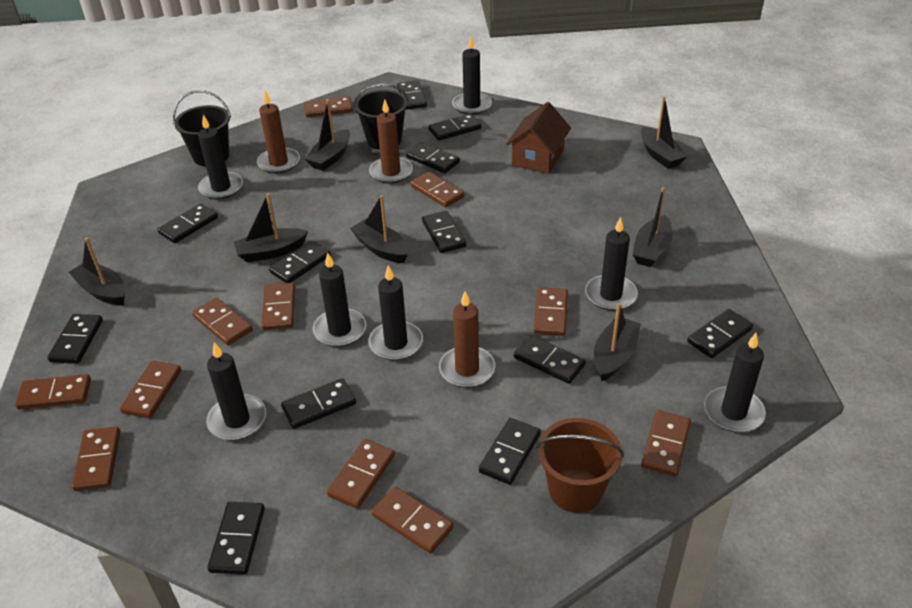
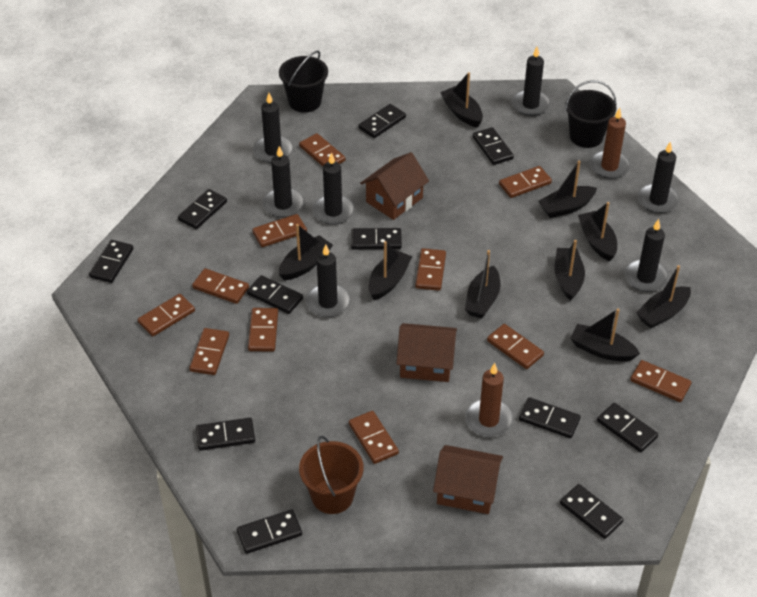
black boat: 7 -> 9
black domino: 12 -> 11
brown candle: 3 -> 2
brown house: 1 -> 3

